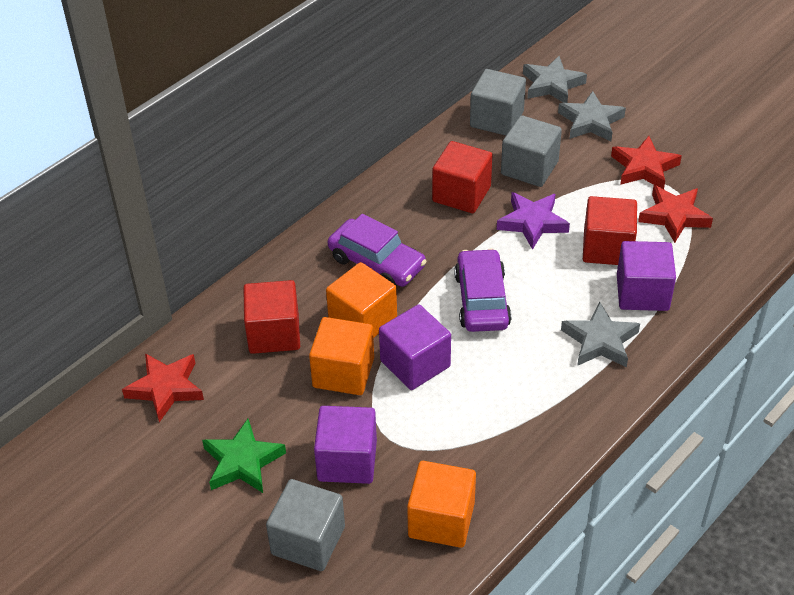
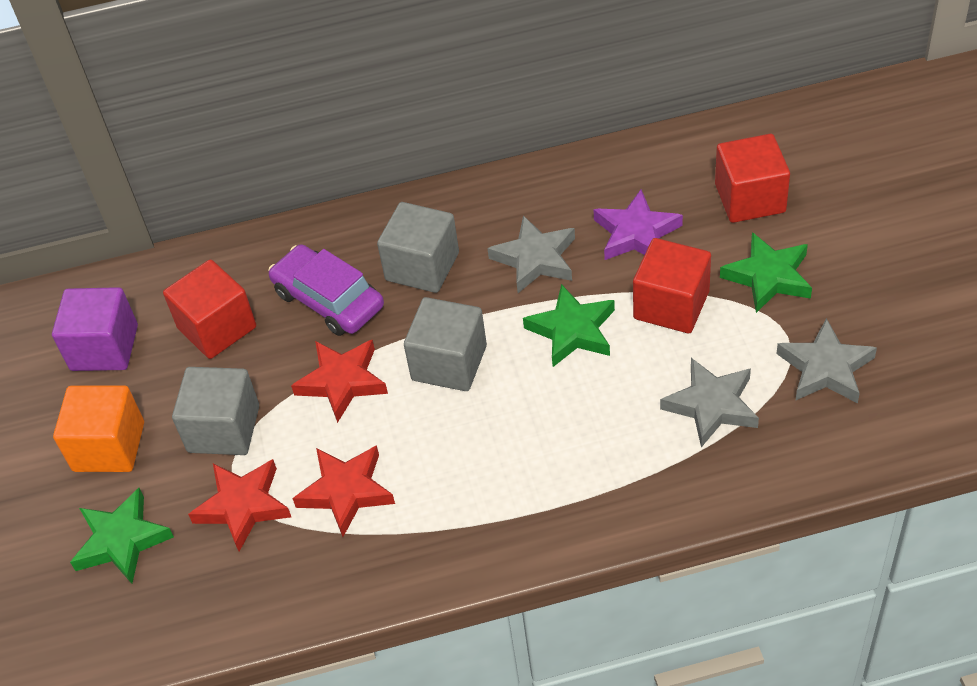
green star: 1 -> 3
orange cube: 3 -> 1
purple car: 2 -> 1
purple cube: 3 -> 1

